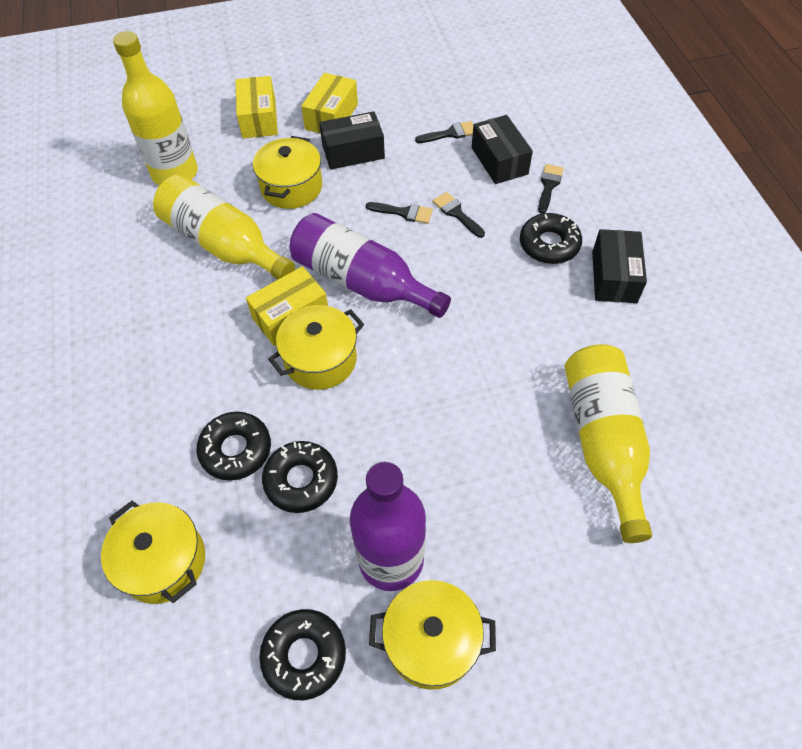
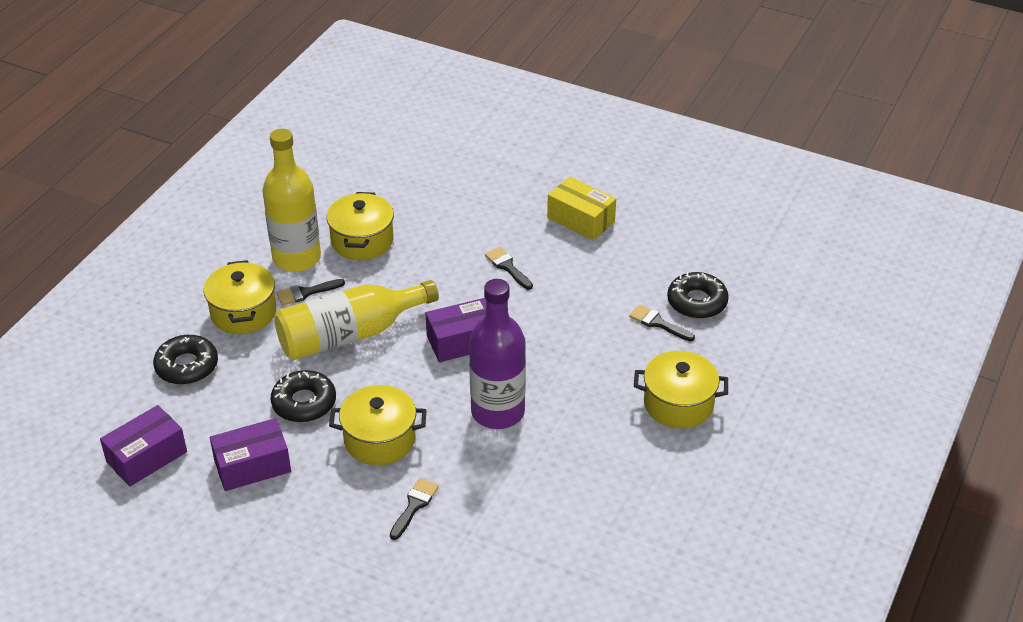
black box: 3 -> 0
black donut: 4 -> 3
purple bottle: 2 -> 1
purple box: 0 -> 3
yellow bottle: 3 -> 2
yellow box: 3 -> 1

